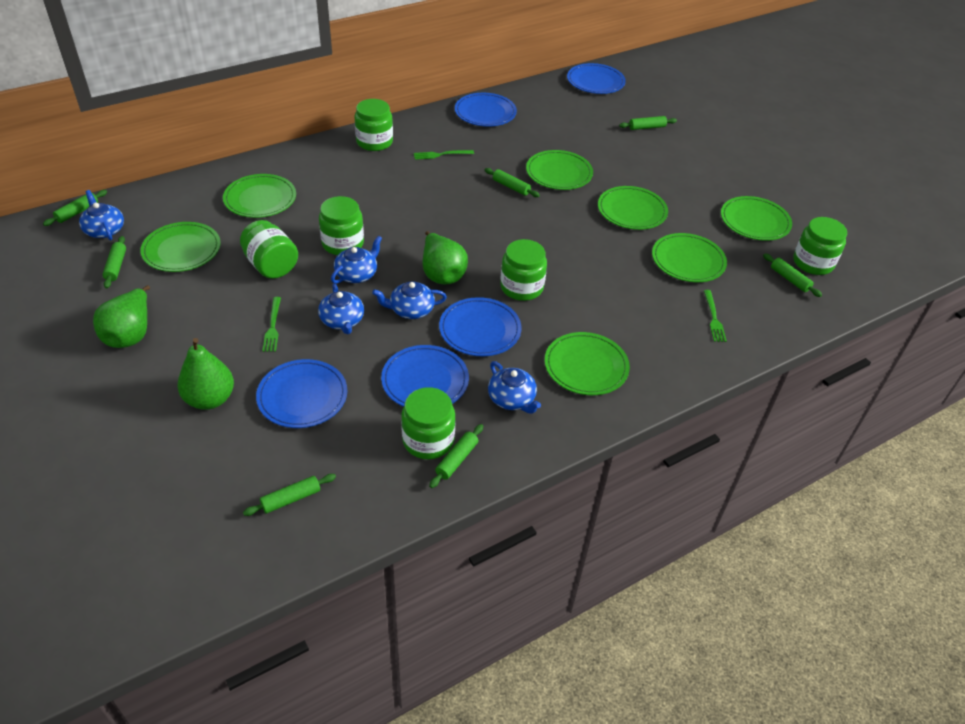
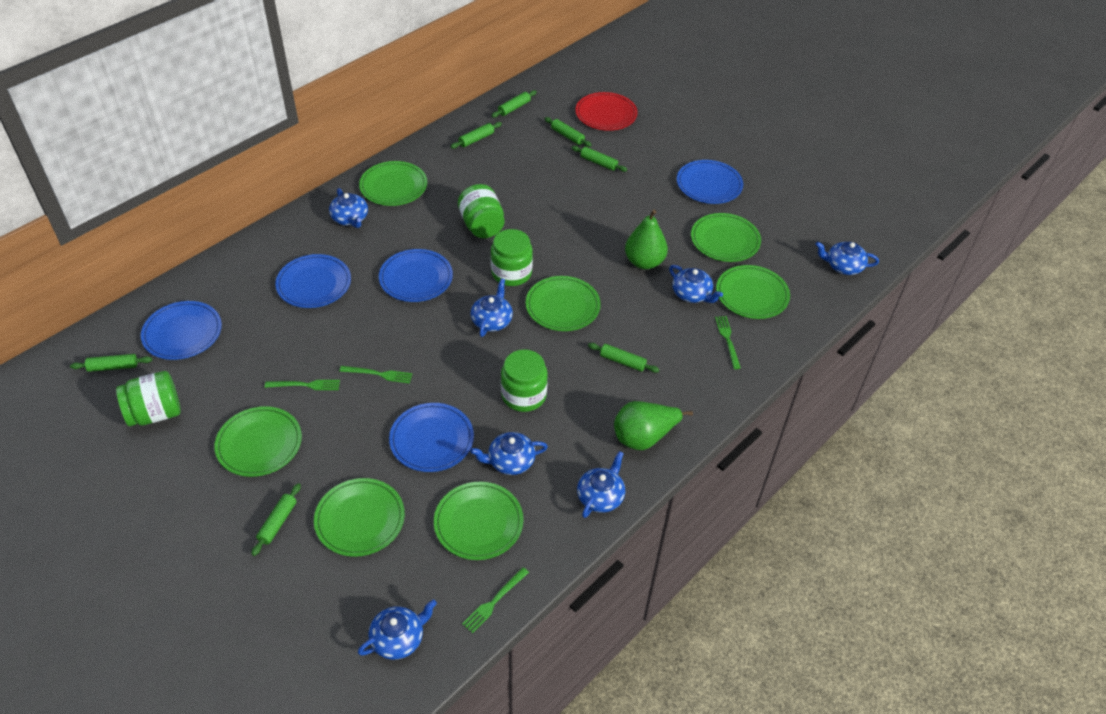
blue teapot: 5 -> 7
green fork: 3 -> 4
green jar: 6 -> 4
green pear: 3 -> 2
red plate: 0 -> 1

